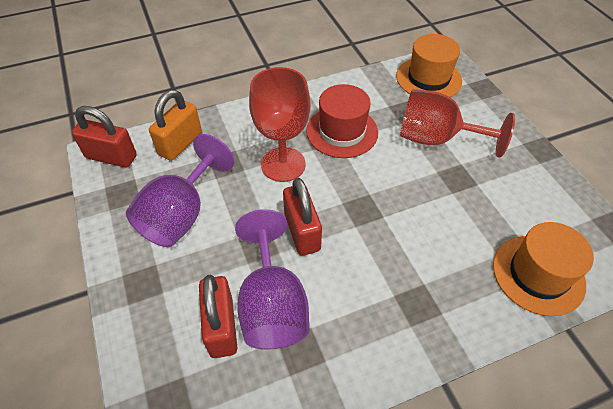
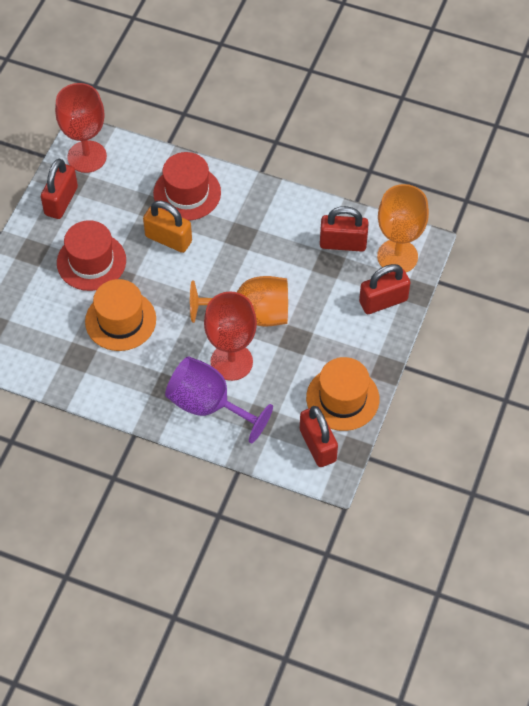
orange goblet: 0 -> 2
purple goblet: 2 -> 1
red hat: 1 -> 2
red padlock: 3 -> 4

